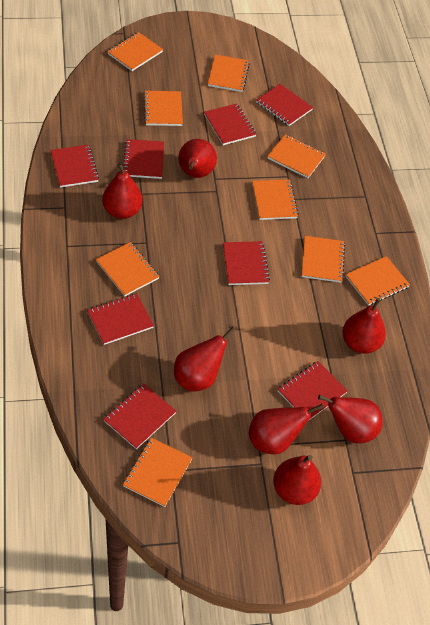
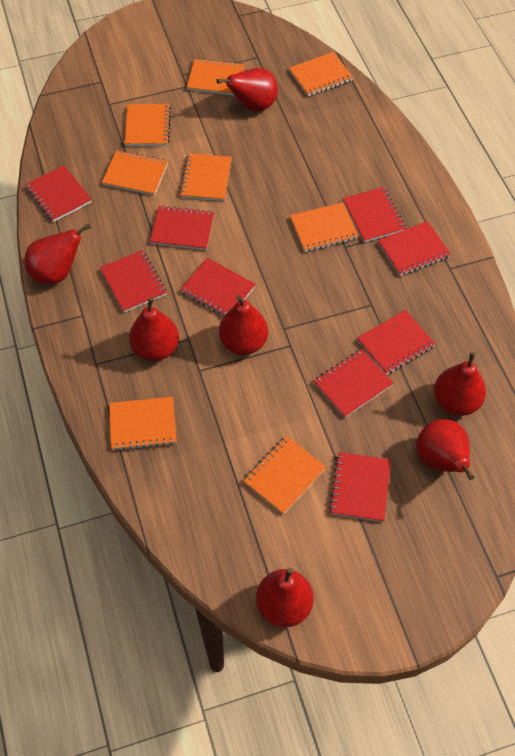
orange notebook: 9 -> 8
red notebook: 8 -> 9

